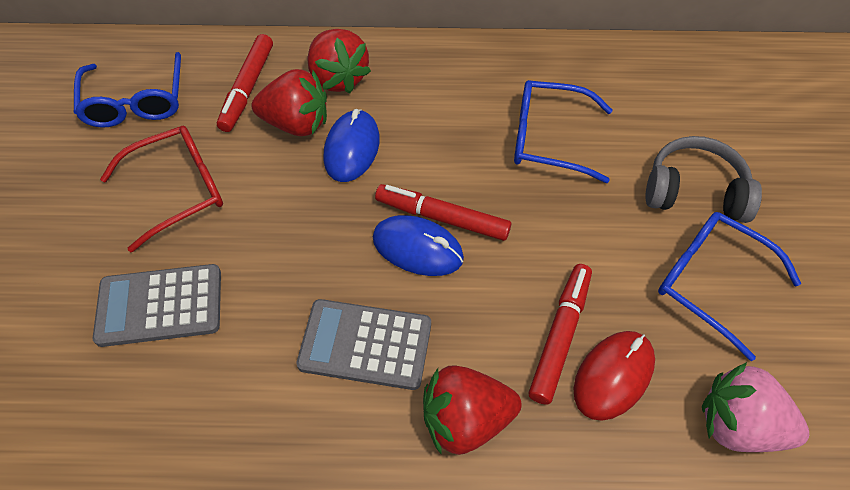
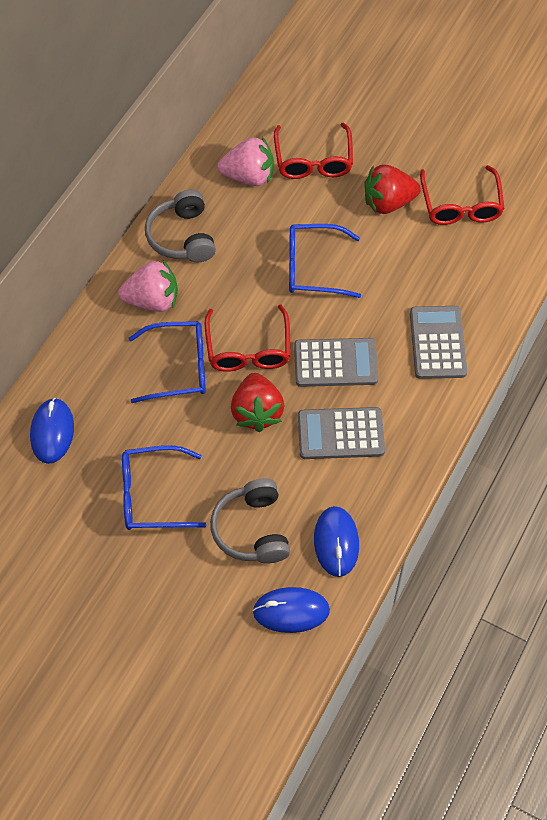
blue mouse: 2 -> 3
grey calculator: 2 -> 3
grey headphones: 1 -> 2
pink strawberry: 1 -> 2
red glasses: 1 -> 3
red marker: 3 -> 0
red mouse: 1 -> 0
red strawberry: 3 -> 2

